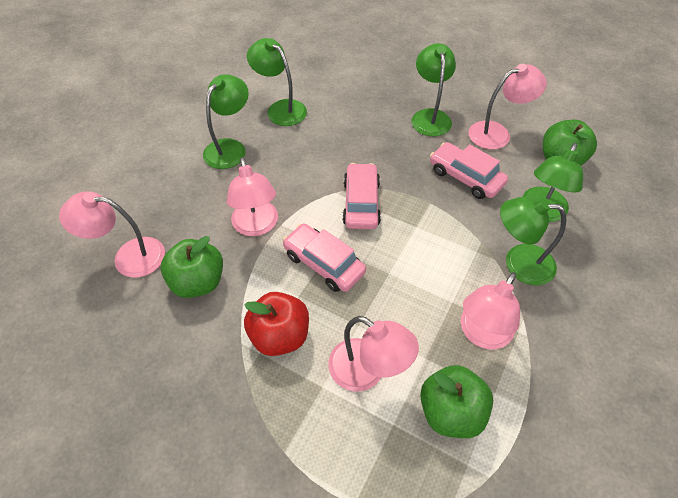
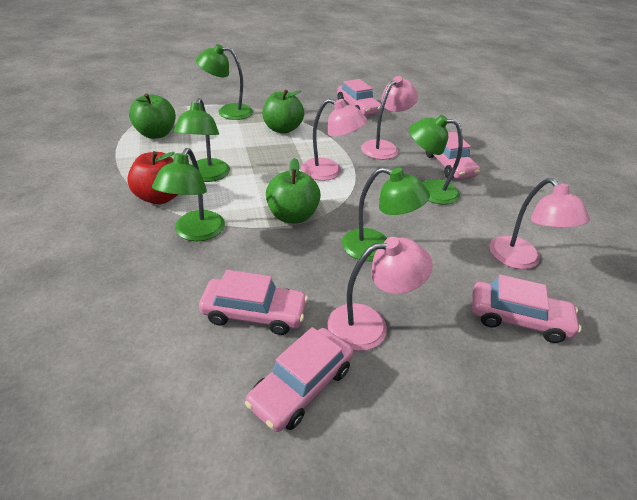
pink car: 3 -> 5
pink lamp: 5 -> 4

